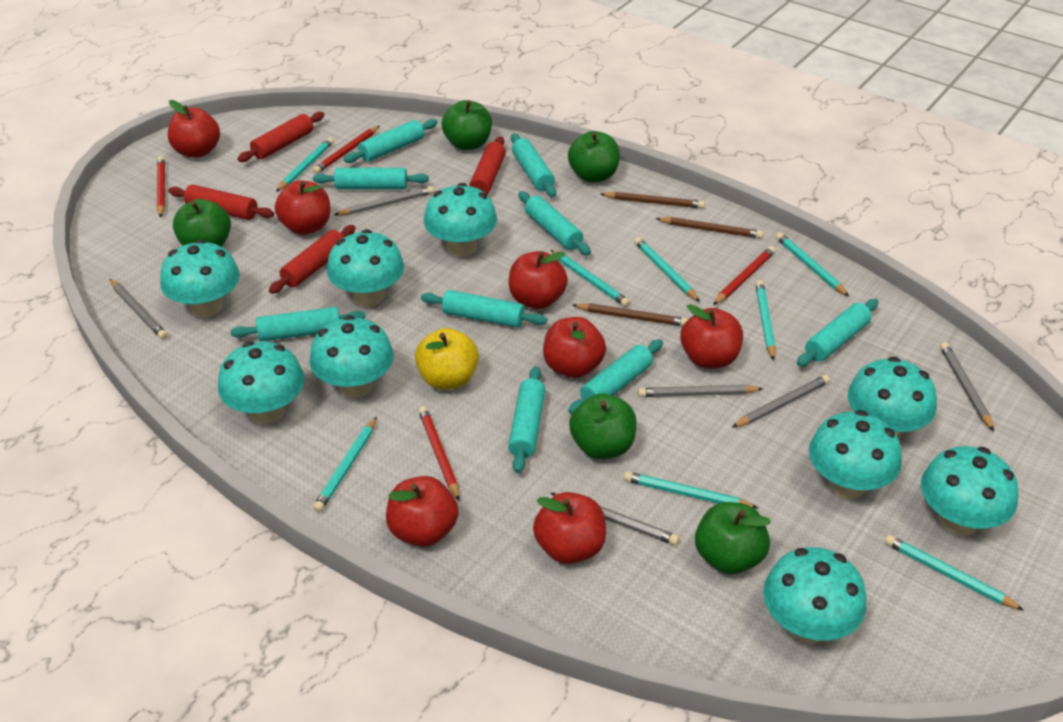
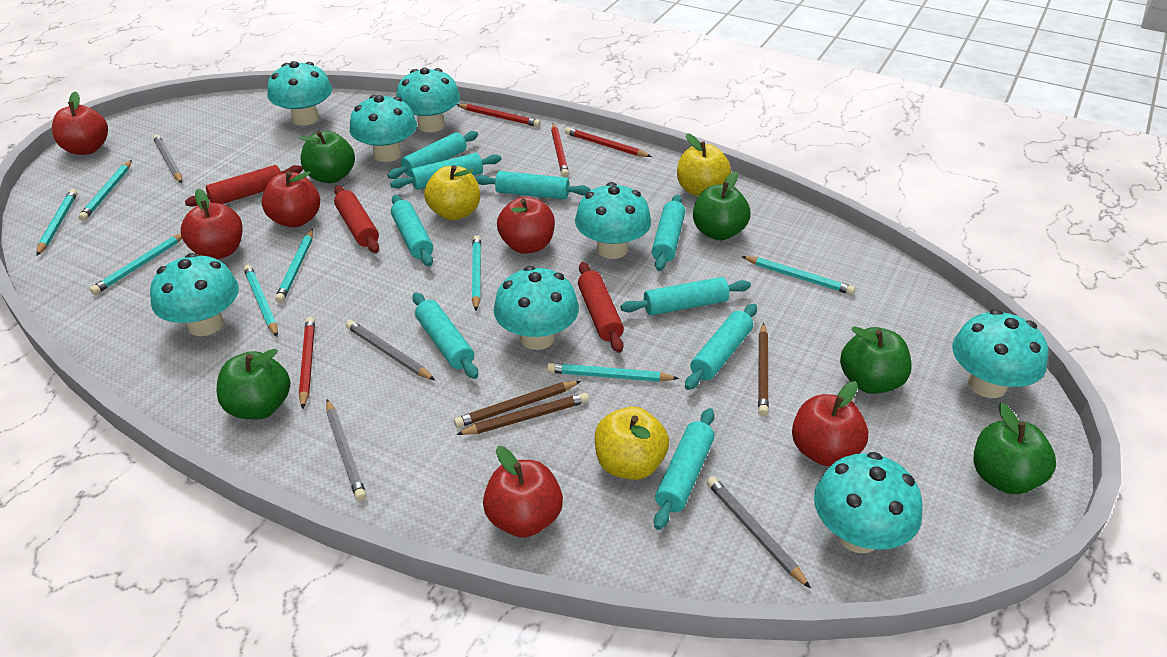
grey pencil: 6 -> 4
red apple: 7 -> 6
red rolling pin: 4 -> 3
turquoise mushroom: 9 -> 8
yellow apple: 1 -> 3

